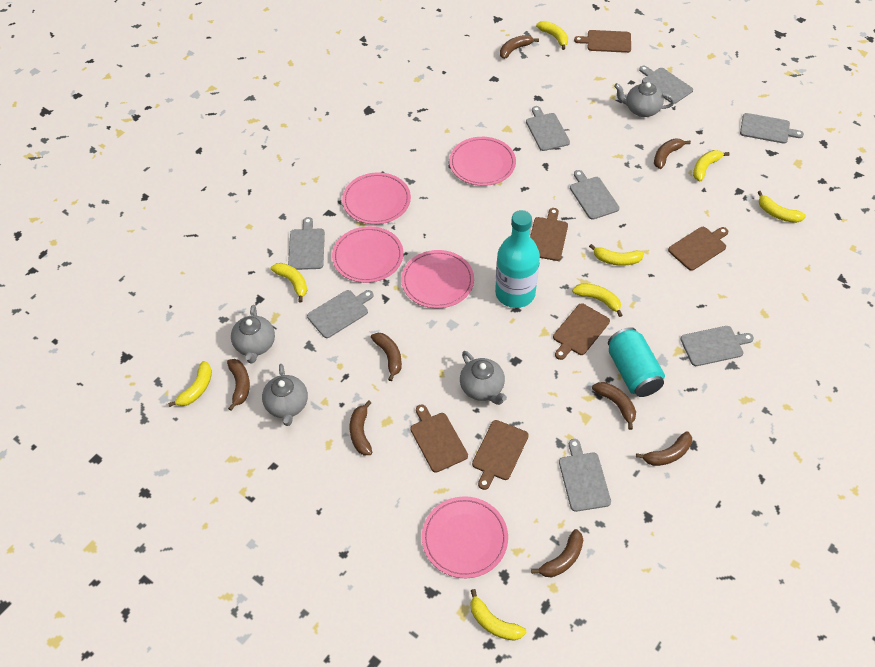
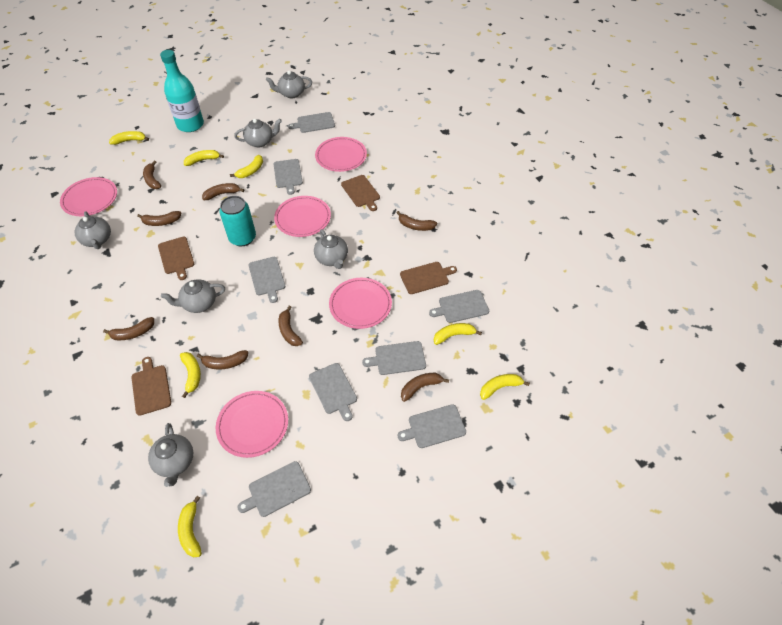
brown cutting board: 6 -> 4
grey teapot: 4 -> 6
yellow banana: 8 -> 7

